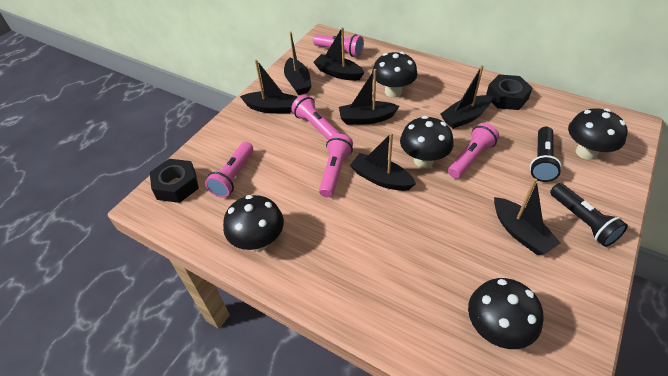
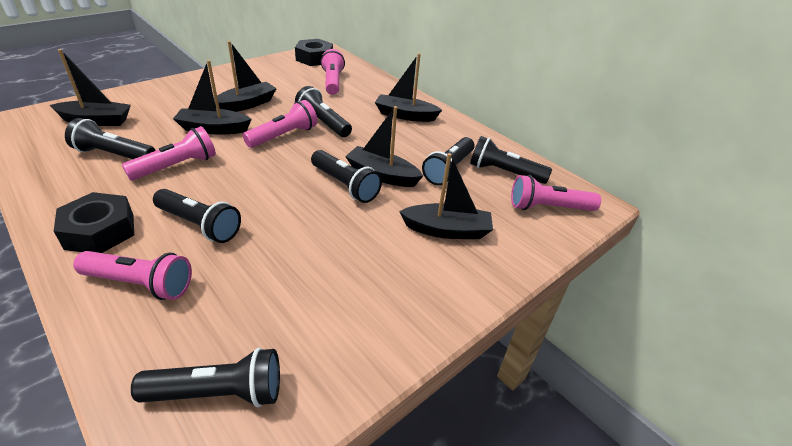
black boat: 7 -> 6
black flashlight: 2 -> 7
black mushroom: 5 -> 0

